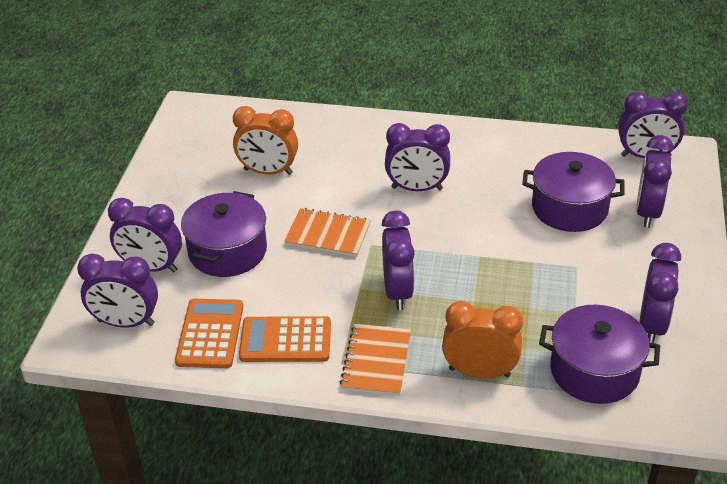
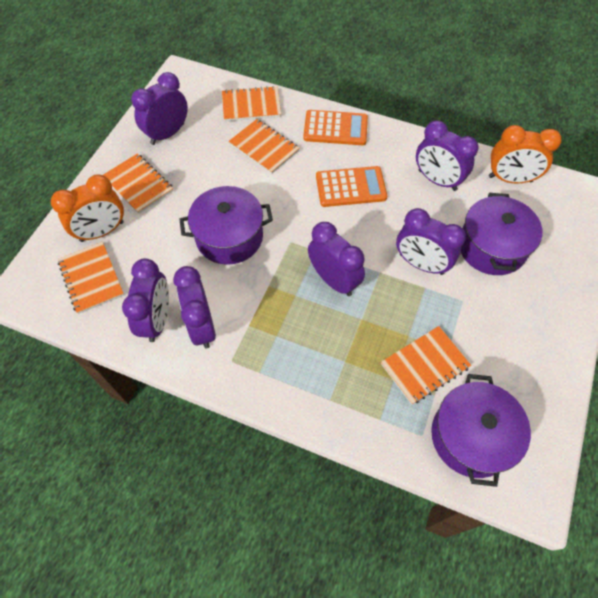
orange notebook: 2 -> 5
purple clock: 7 -> 6

